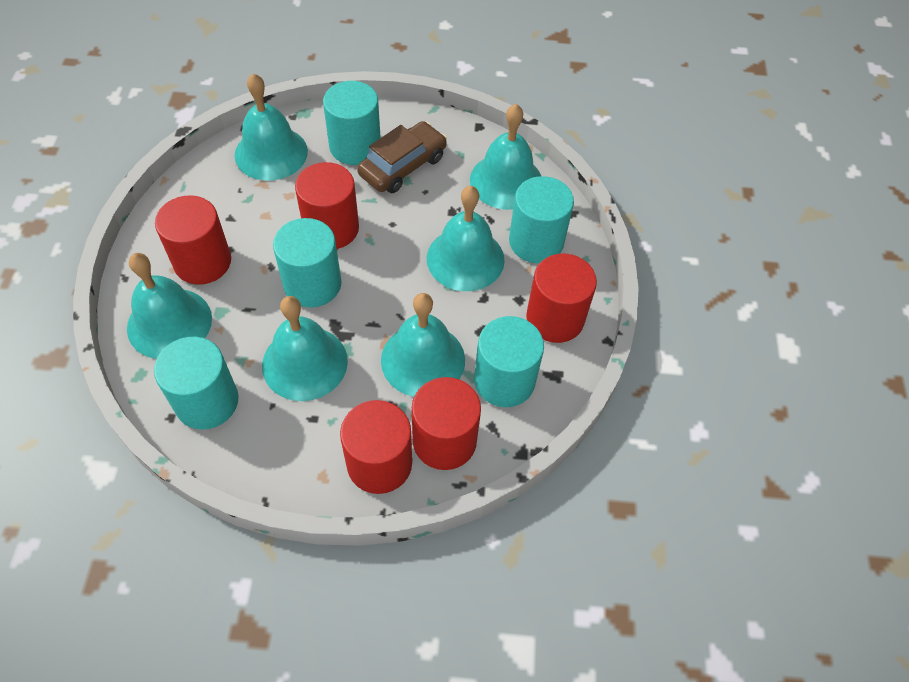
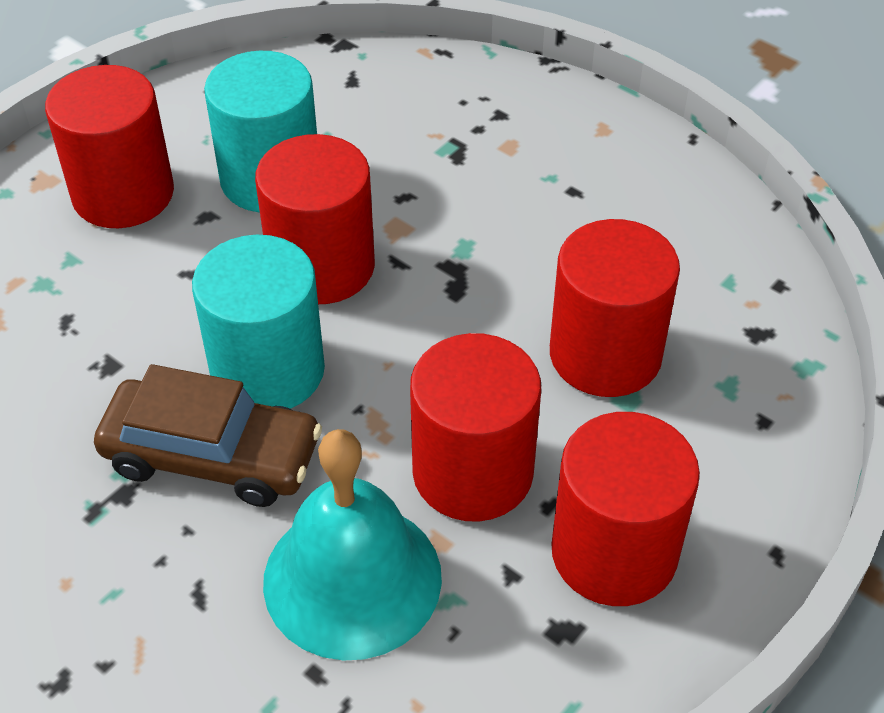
turquoise bell: 6 -> 1
turquoise cylinder: 5 -> 2

